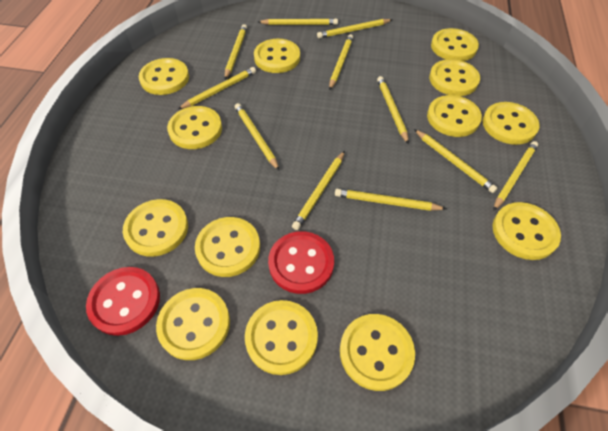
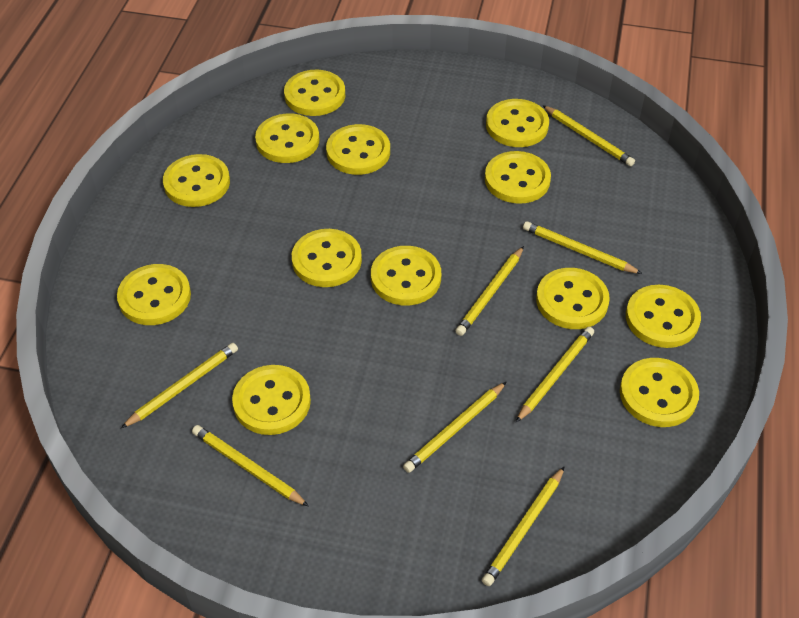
red button: 2 -> 0
yellow pencil: 11 -> 8

